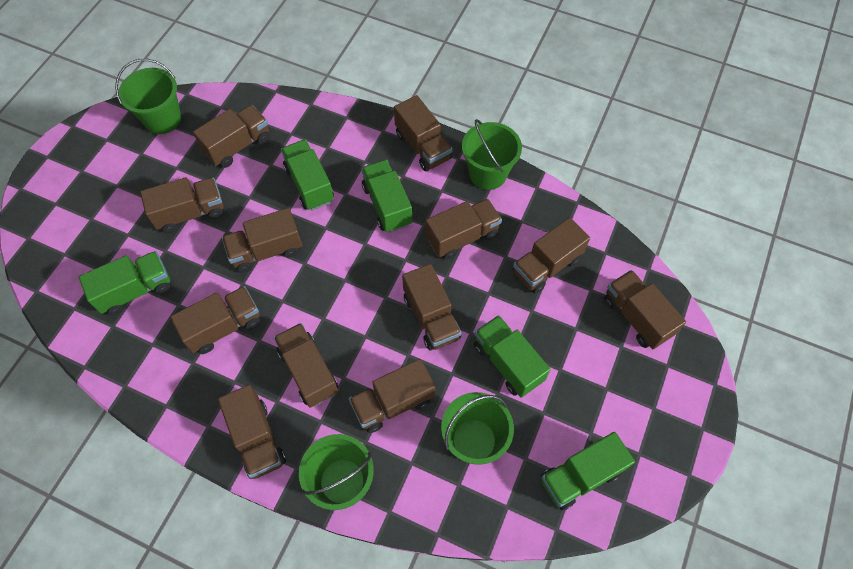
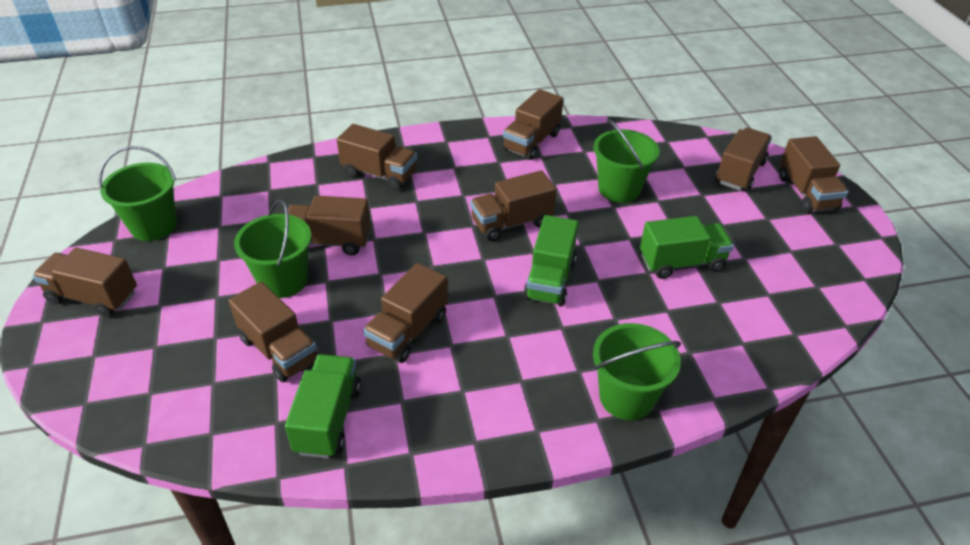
brown truck: 12 -> 9
green truck: 5 -> 3

